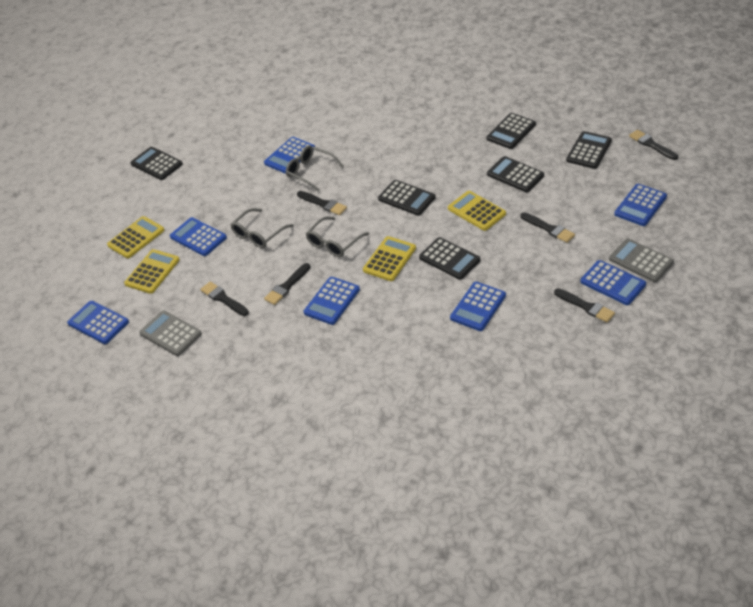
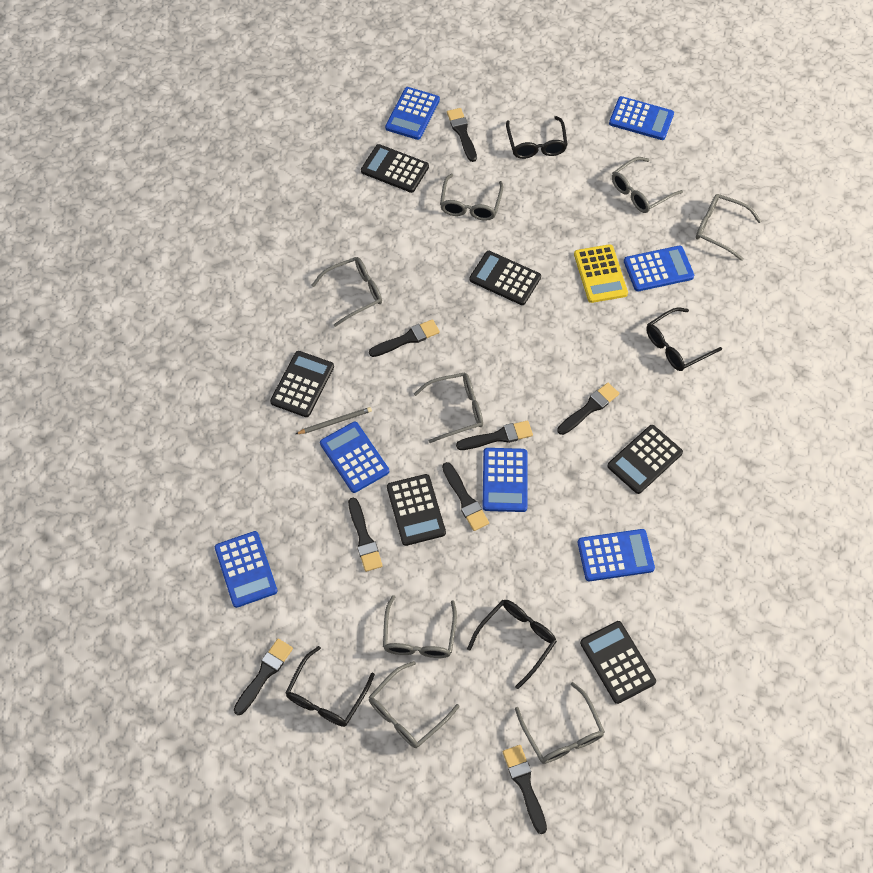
black brush: 6 -> 8
black glasses: 0 -> 4
grey calculator: 2 -> 0
grey glasses: 3 -> 8
grey pencil: 0 -> 1
yellow calculator: 4 -> 1

